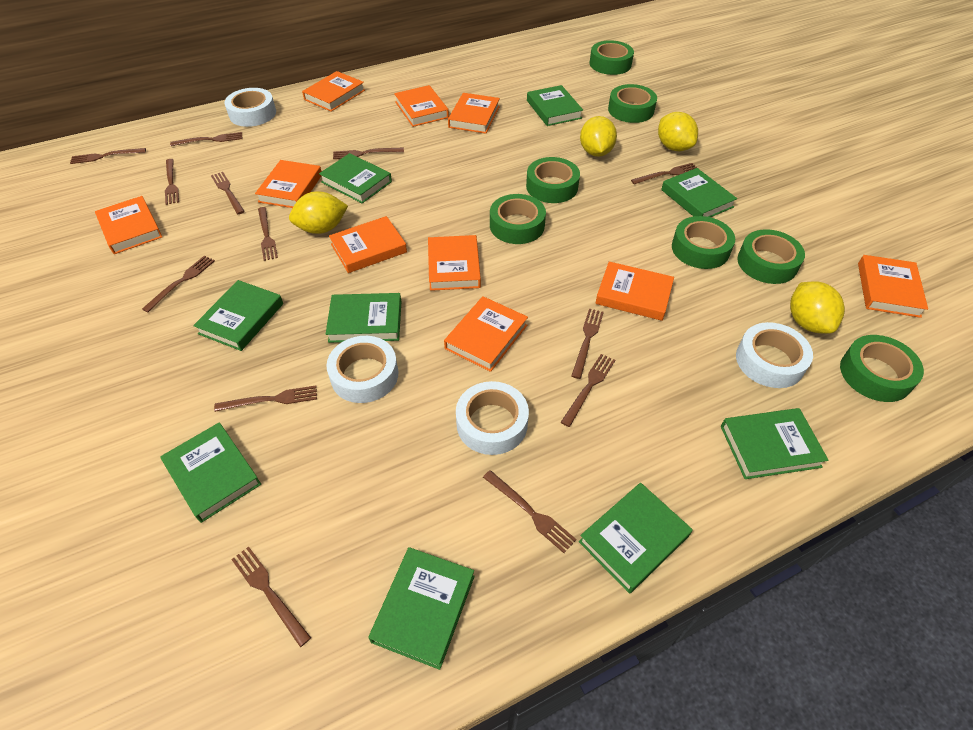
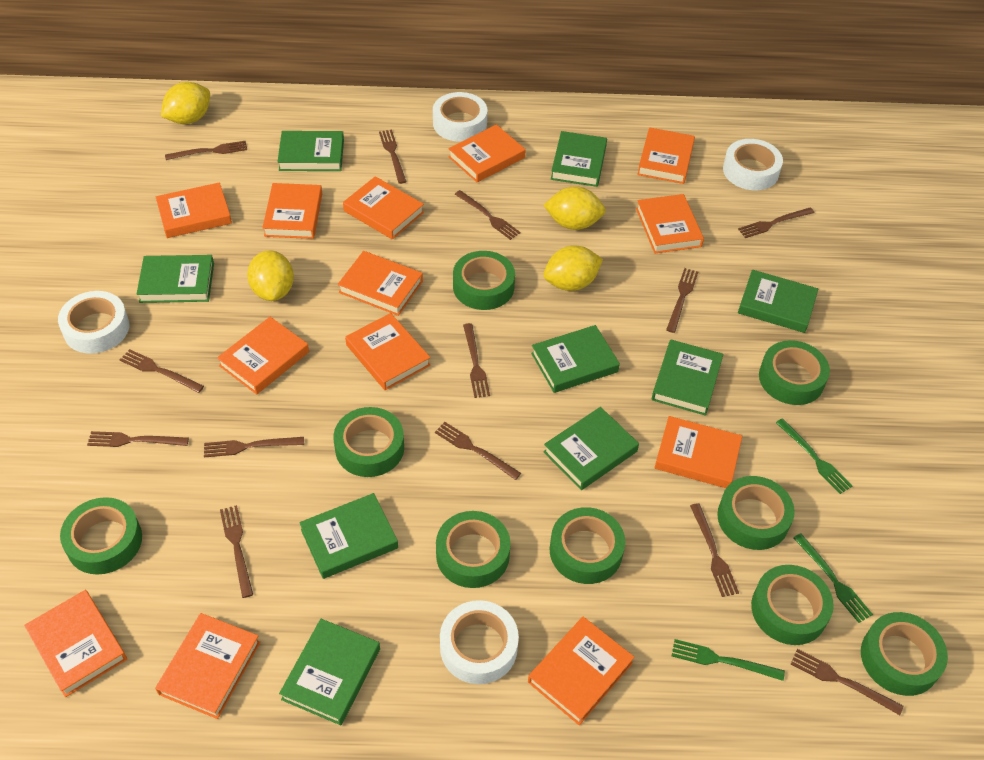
green fork: 0 -> 3
green tape: 7 -> 9
orange book: 10 -> 13

